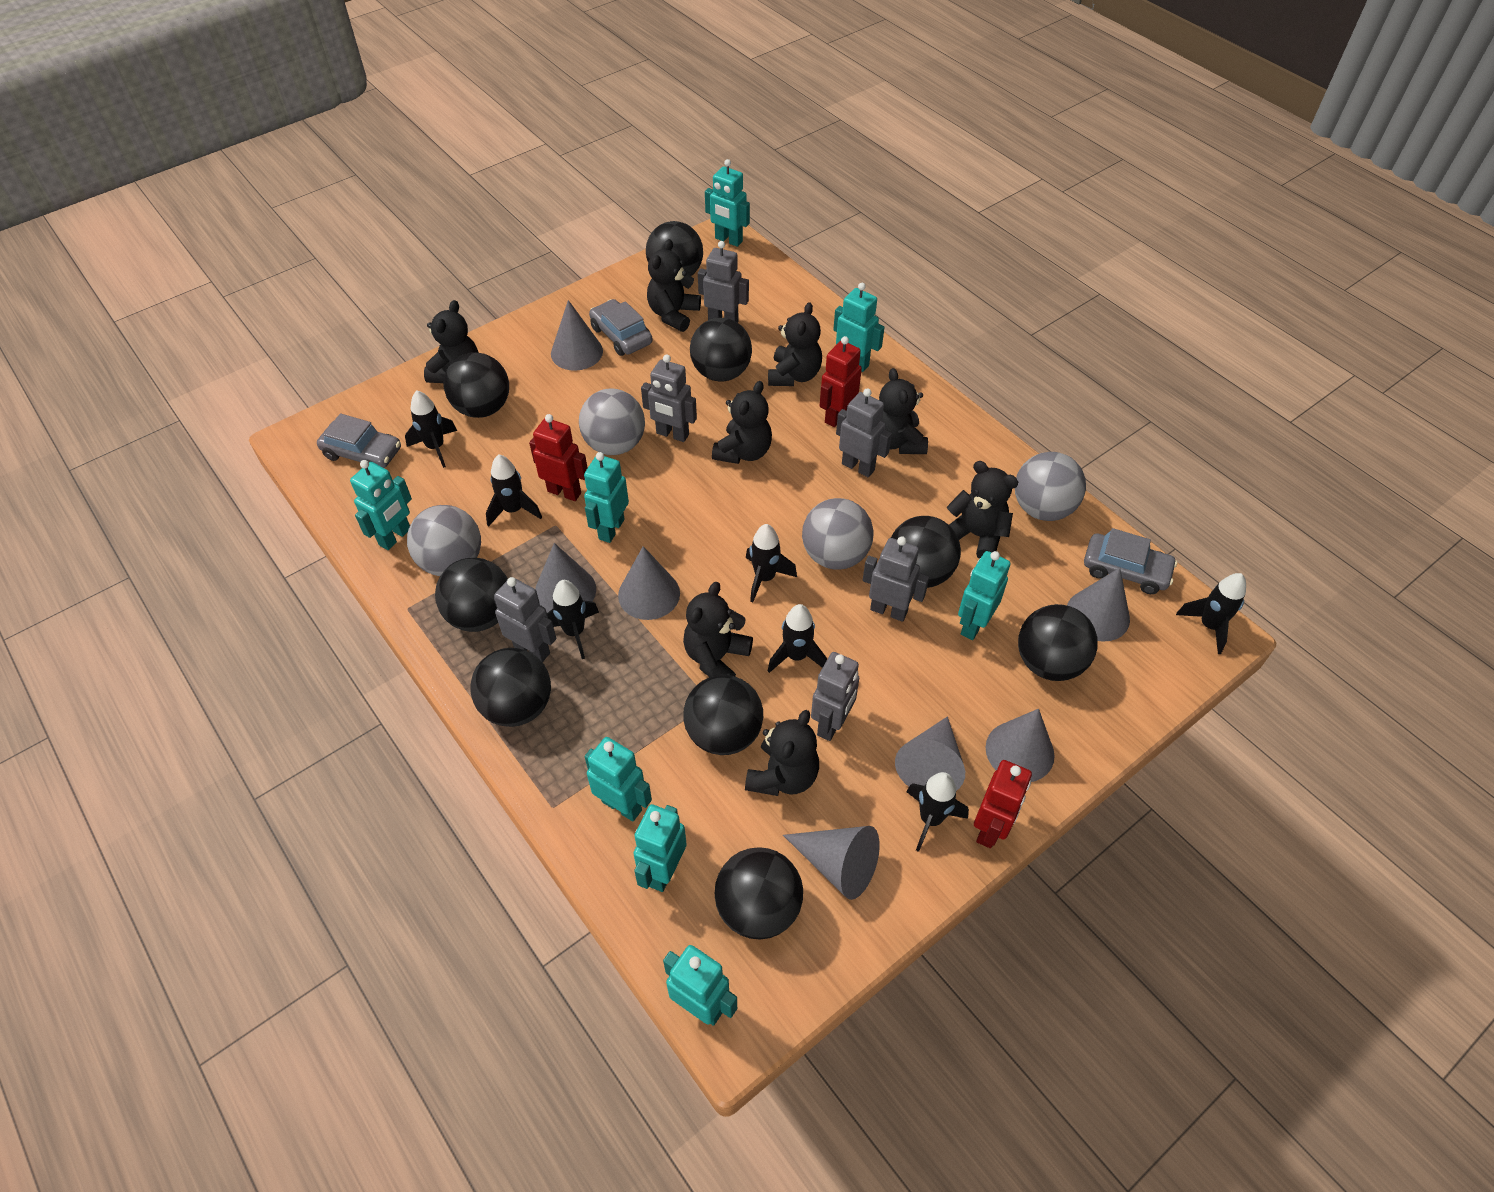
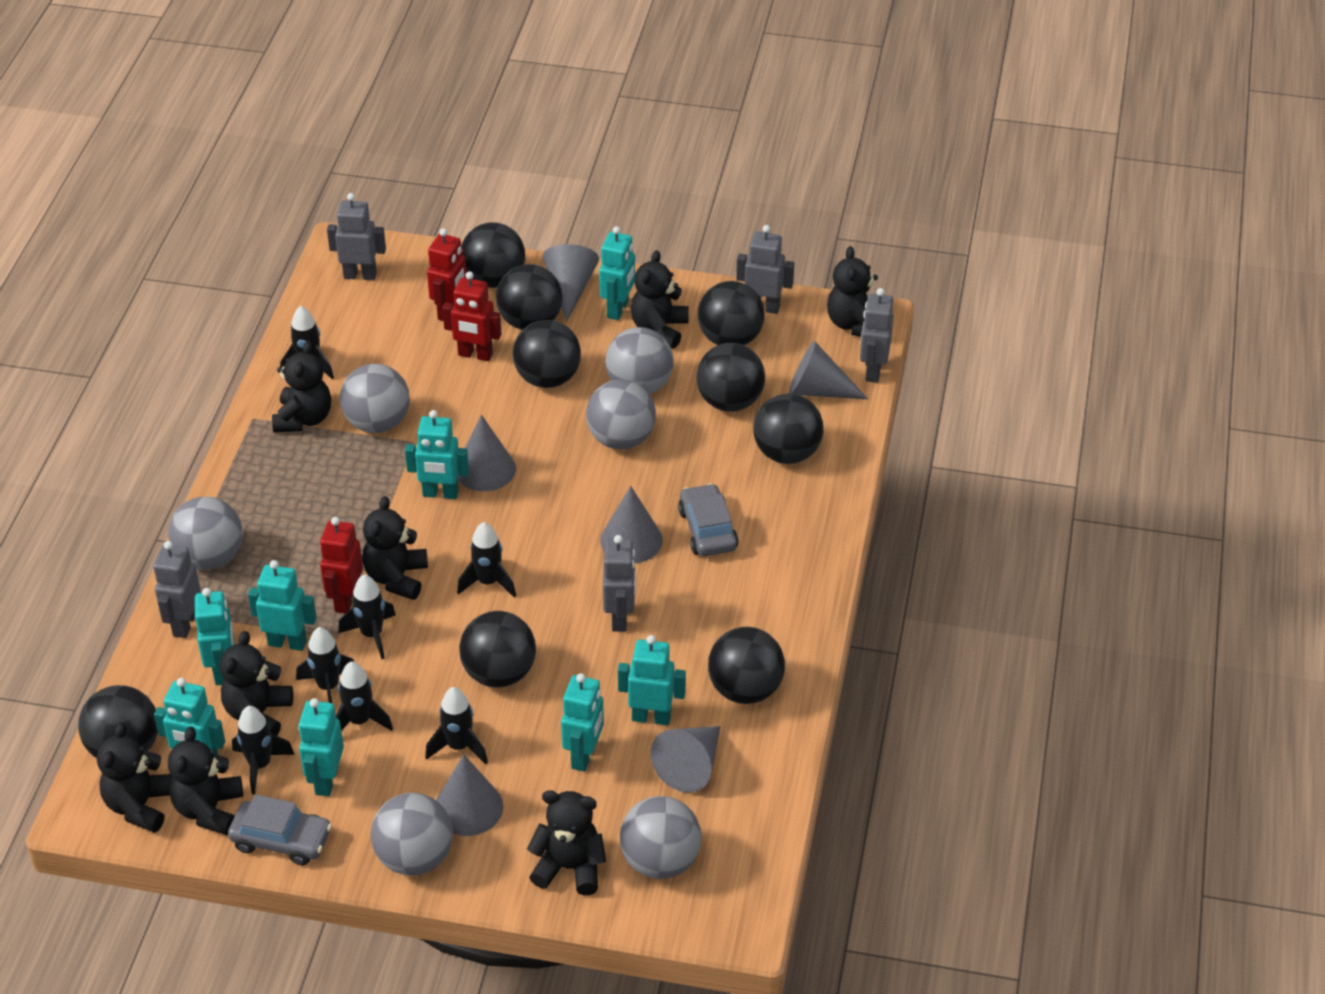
grey ball: 4 -> 6
grey car: 3 -> 2
grey cone: 7 -> 6
grey robot: 6 -> 5

